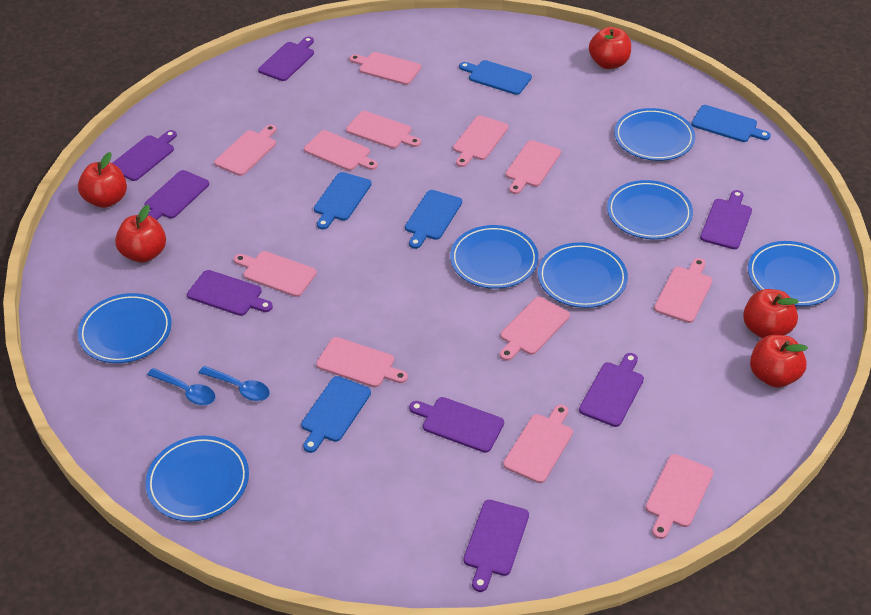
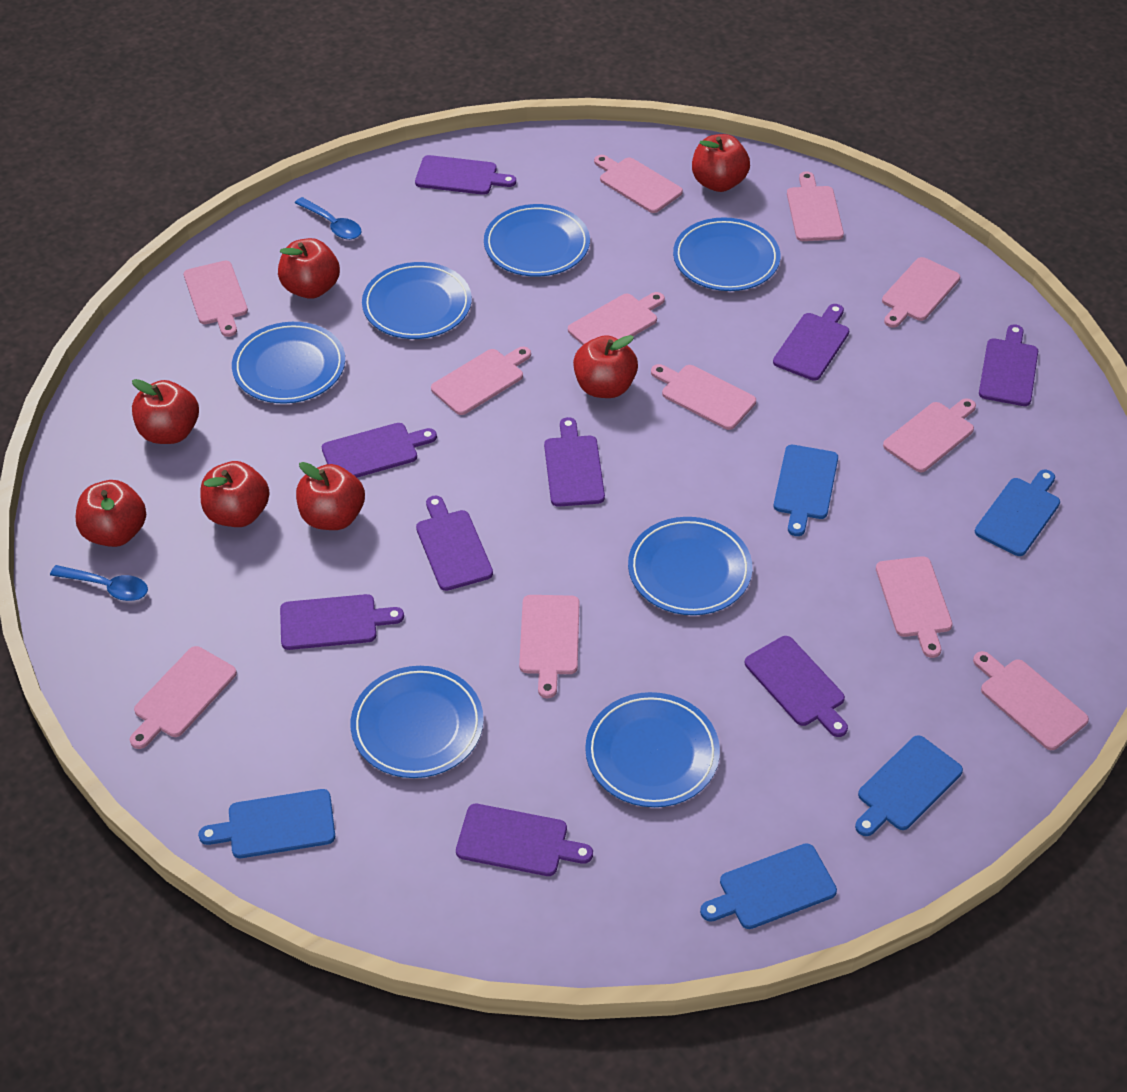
purple cutting board: 8 -> 9
red apple: 5 -> 7

